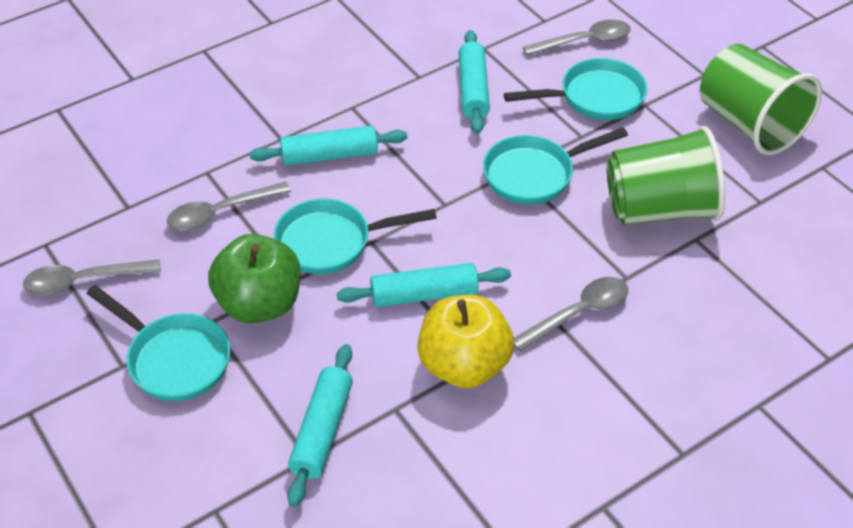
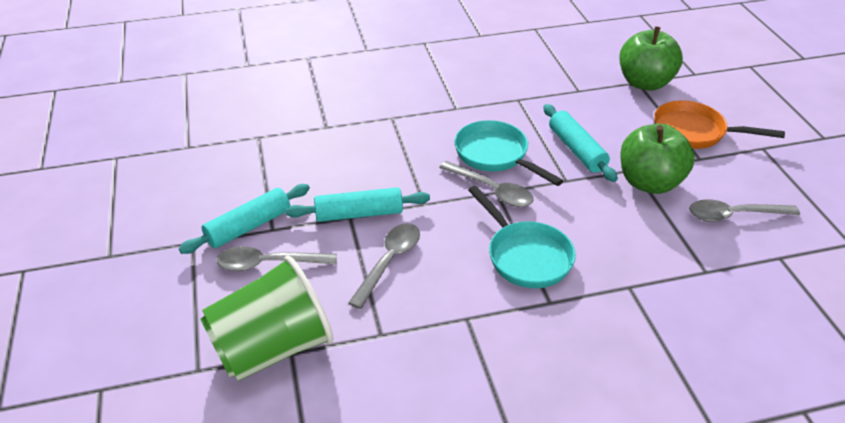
green apple: 1 -> 2
green cup: 2 -> 1
orange pan: 0 -> 1
turquoise pan: 4 -> 2
turquoise rolling pin: 4 -> 3
yellow apple: 1 -> 0

